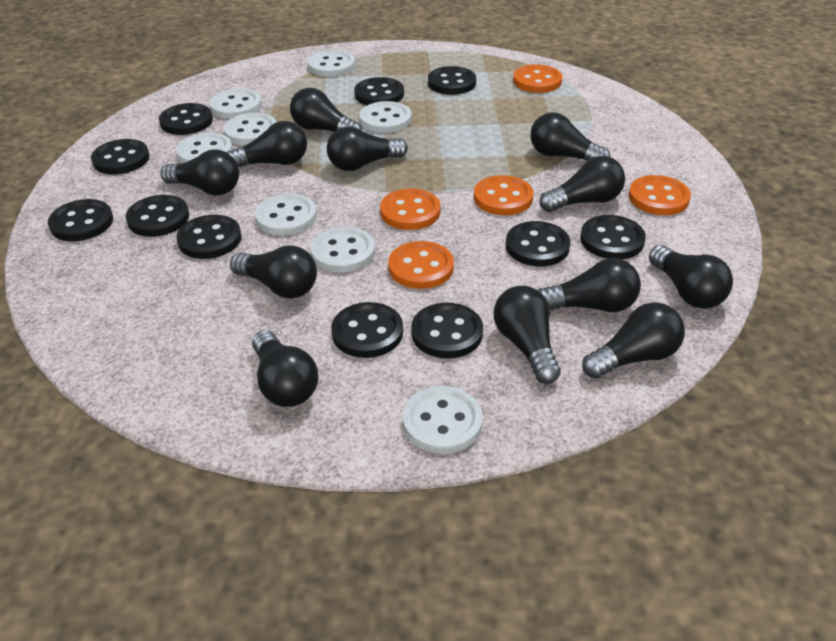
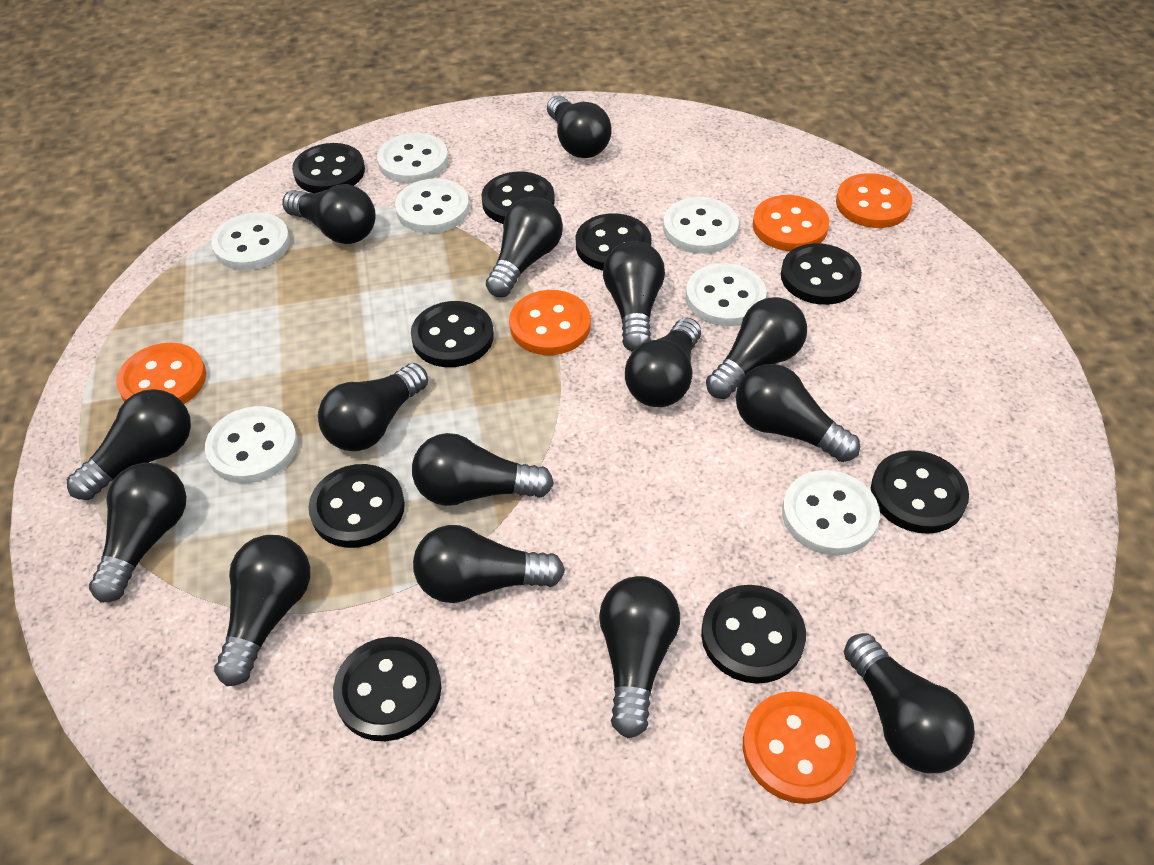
black button: 11 -> 9
black light bulb: 12 -> 15
white button: 8 -> 7

